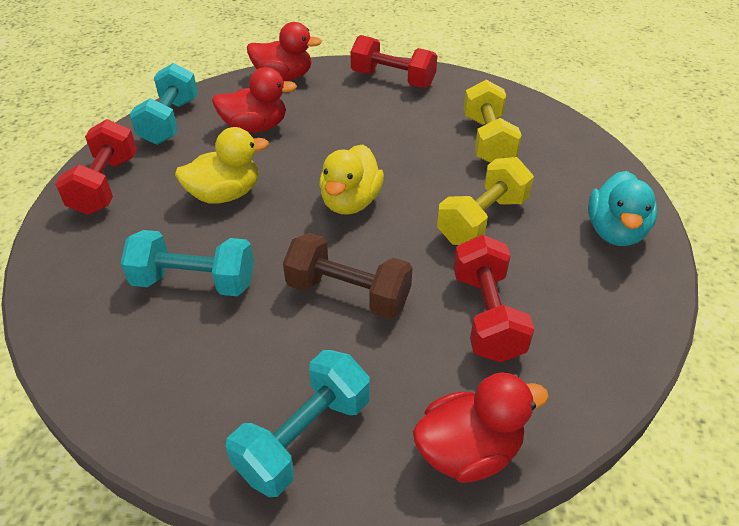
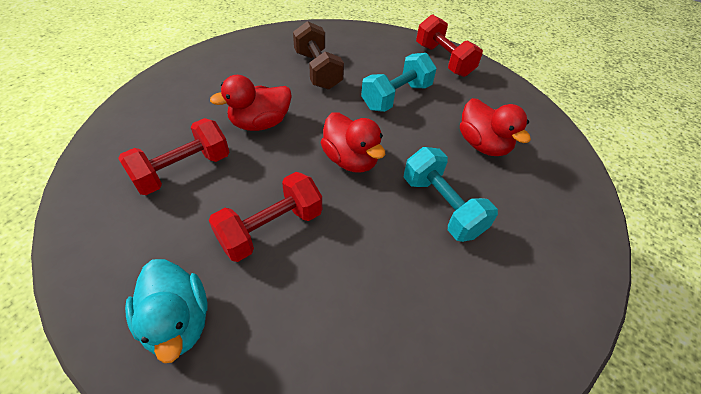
turquoise dumbbell: 3 -> 2
yellow duck: 2 -> 0
yellow dumbbell: 2 -> 0

